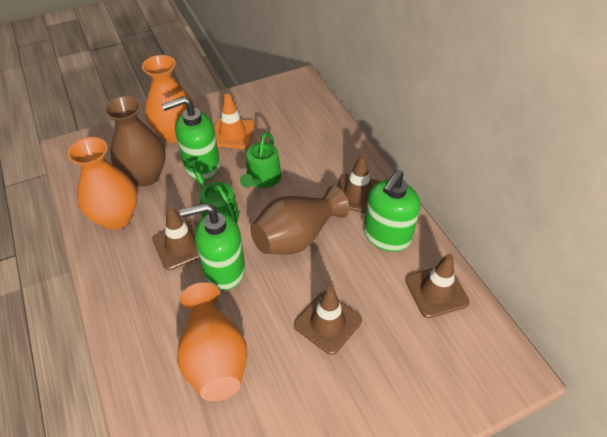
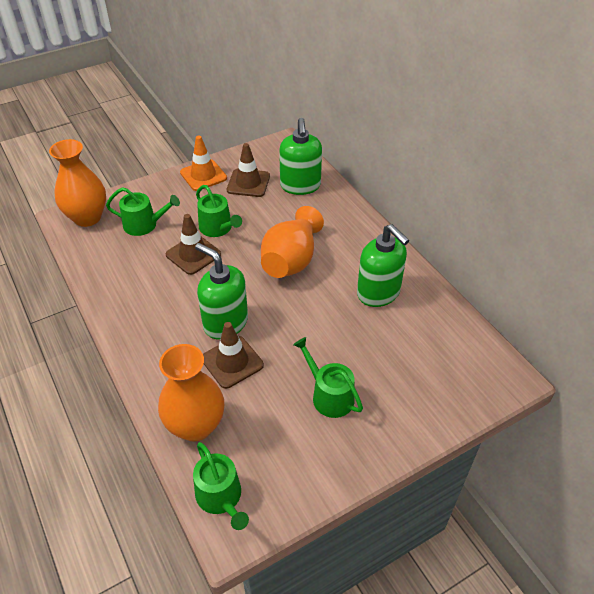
brown traffic cone: 4 -> 3
brown vase: 2 -> 0
green watering can: 2 -> 4

